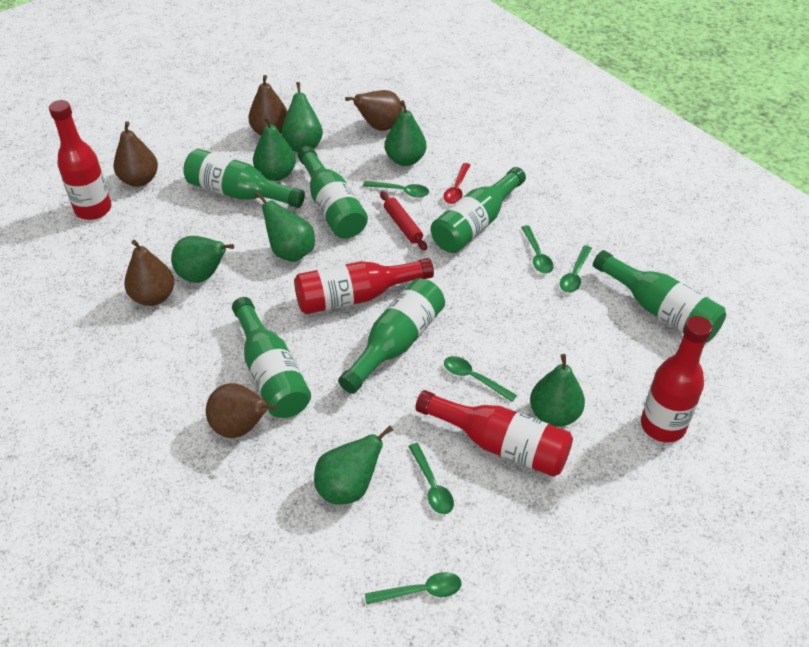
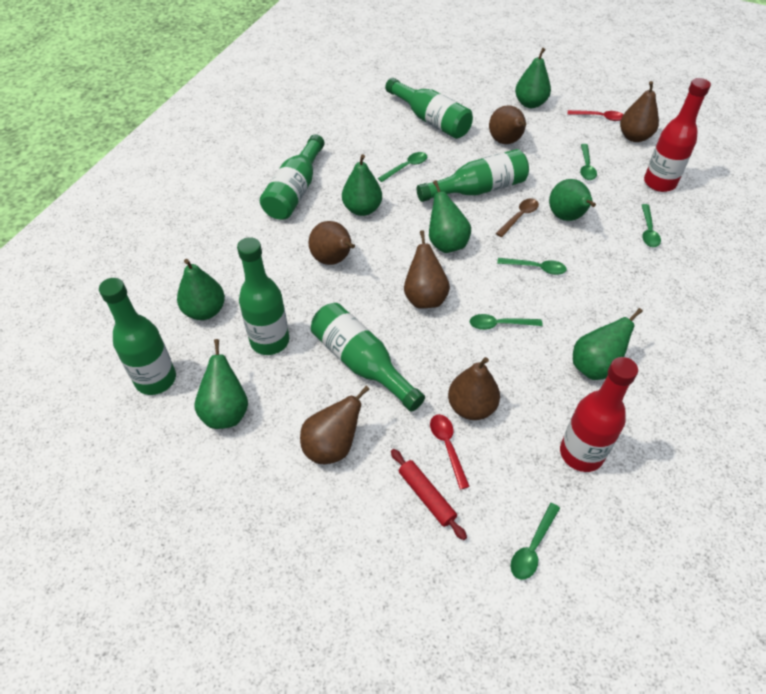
brown pear: 5 -> 6
brown spoon: 0 -> 1
red bottle: 4 -> 2
red spoon: 1 -> 2

